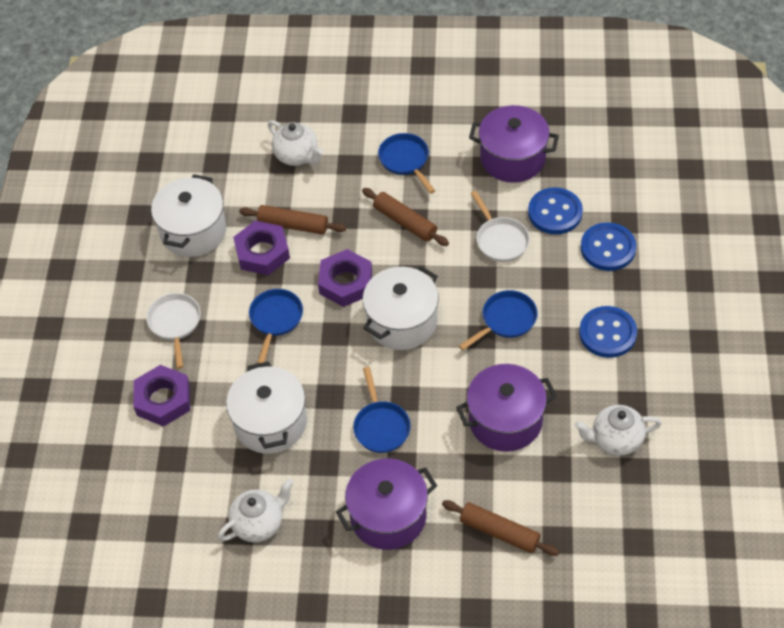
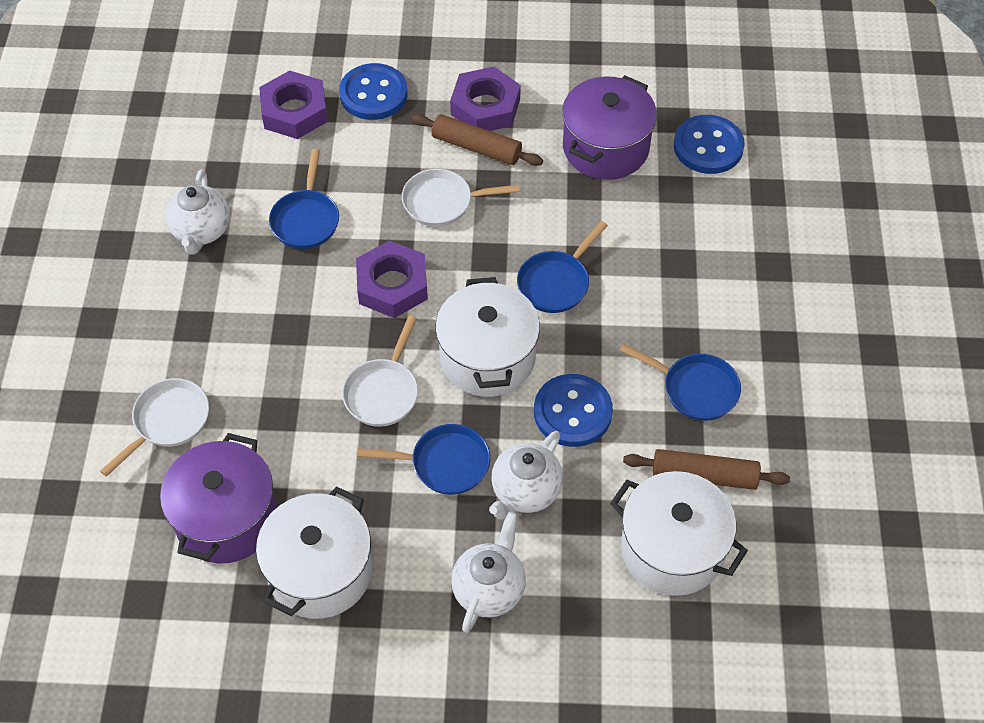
brown rolling pin: 3 -> 2
purple pot: 3 -> 2
white pan: 2 -> 3

